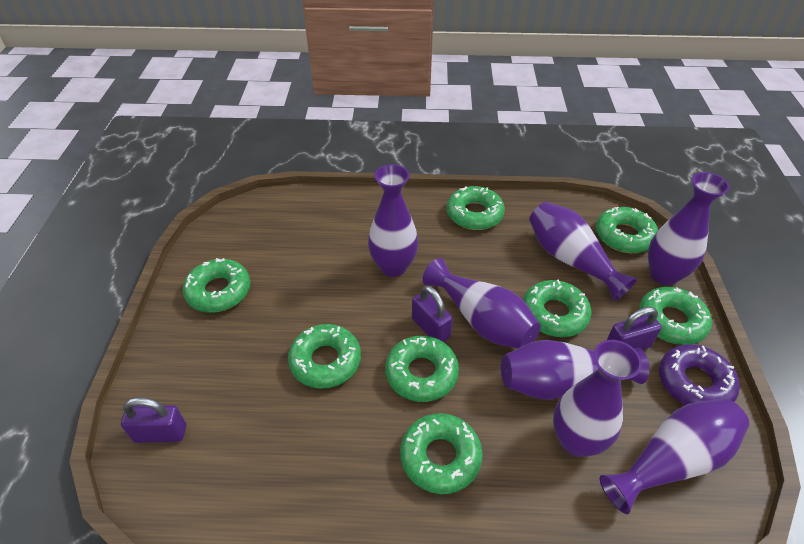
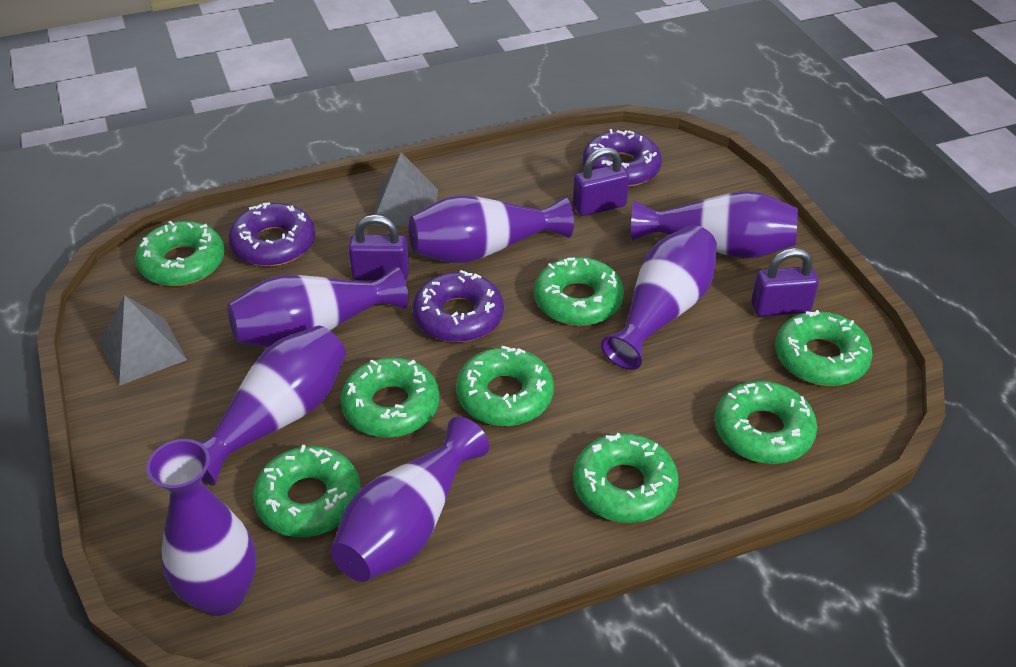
grey pyramid: 0 -> 2
purple donut: 1 -> 3

